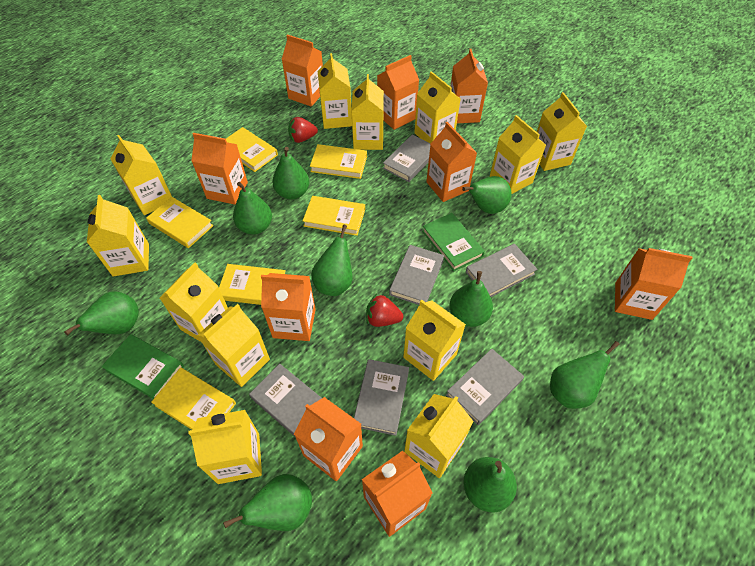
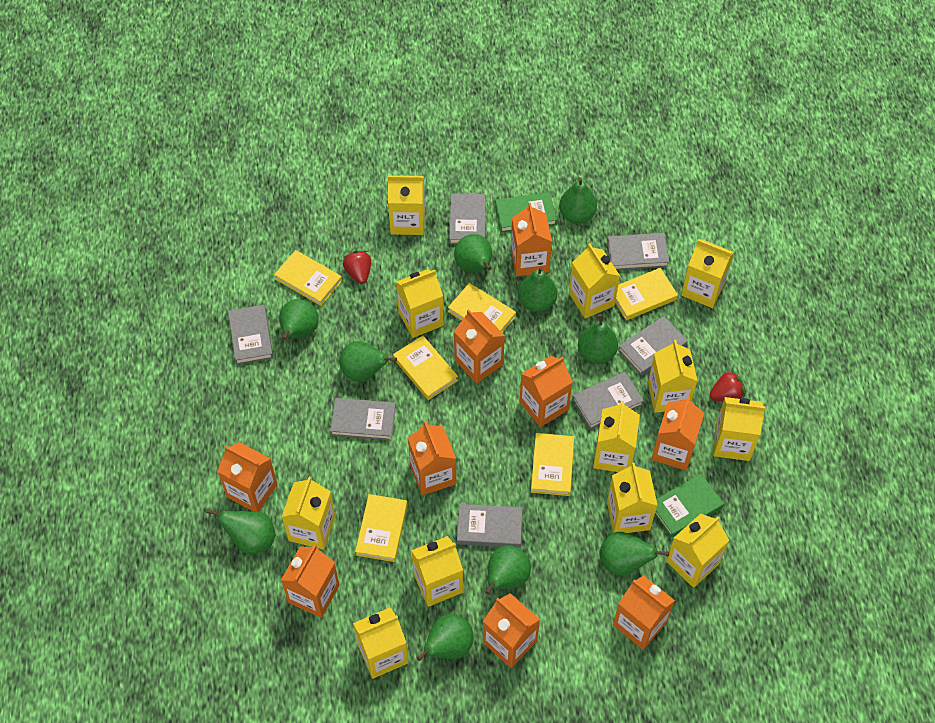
green pear: 9 -> 10
grey book: 6 -> 7

